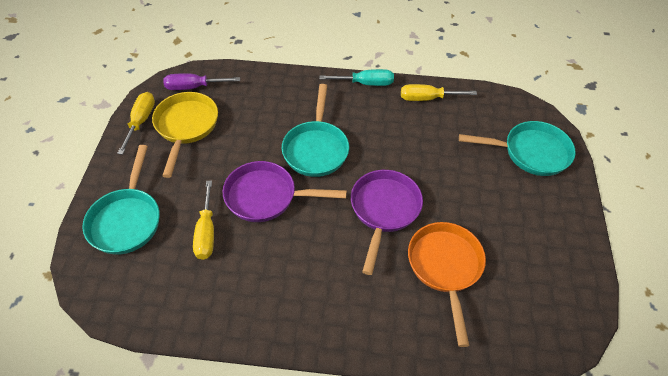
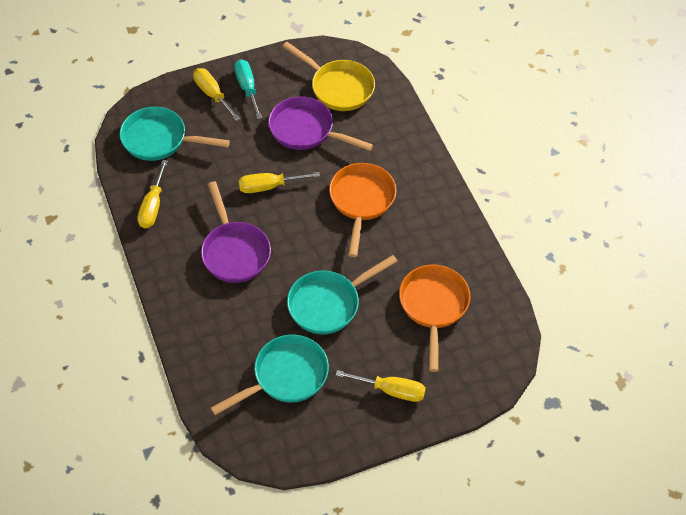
orange pan: 1 -> 2
purple screwdriver: 1 -> 0
yellow screwdriver: 3 -> 4

